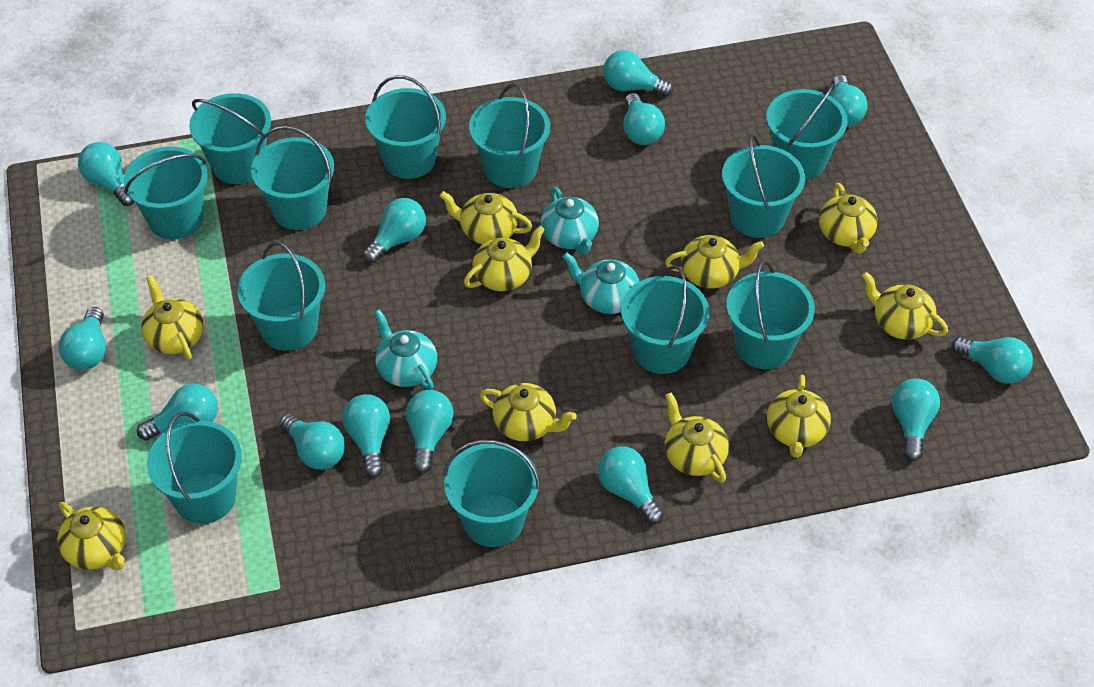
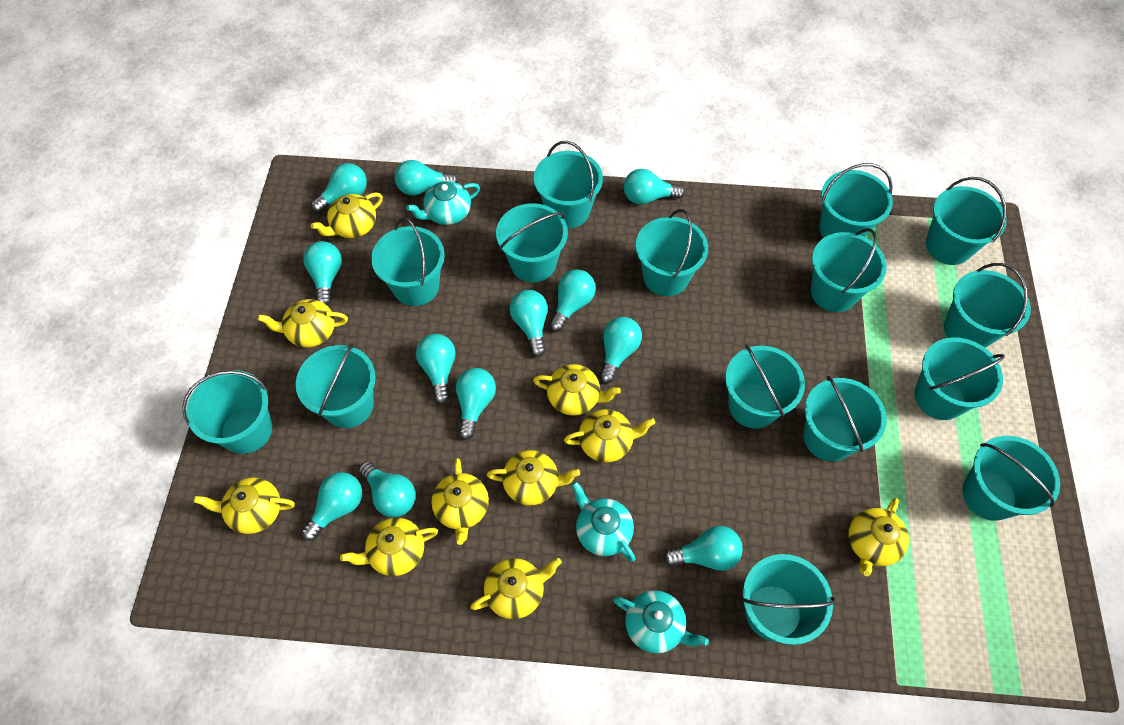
turquoise bucket: 12 -> 15
turquoise light bulb: 13 -> 12

